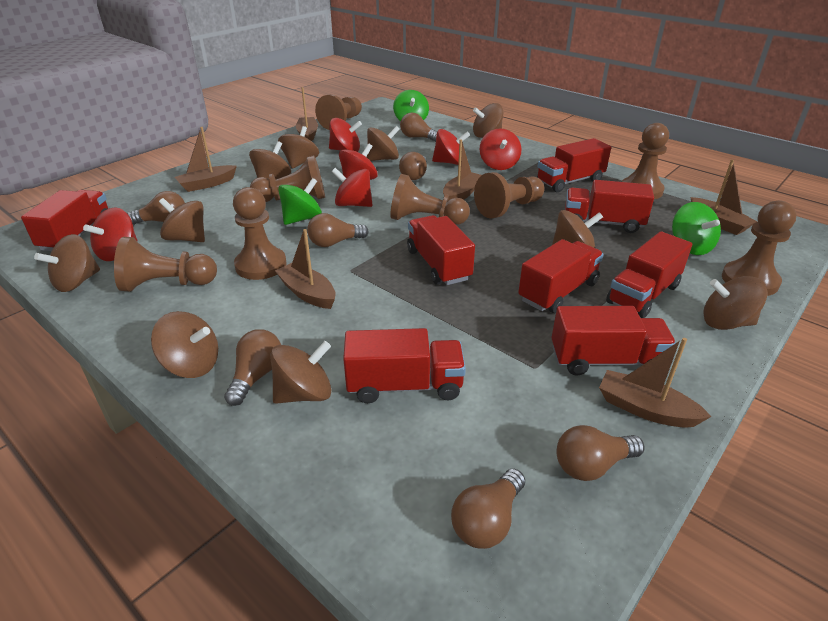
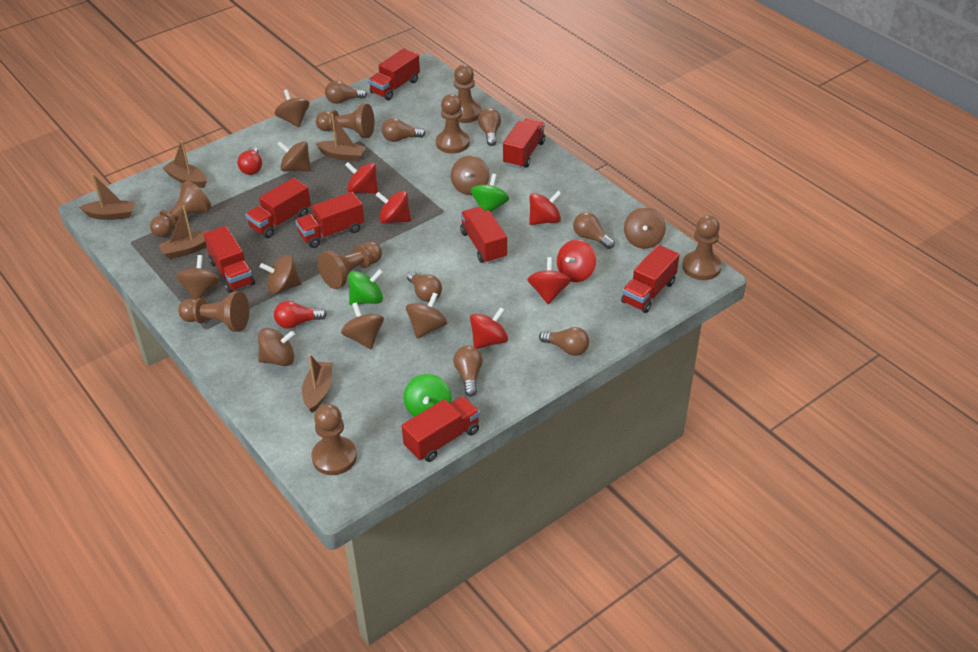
brown boat: 6 -> 5
brown spinning top: 10 -> 9
red light bulb: 0 -> 2

